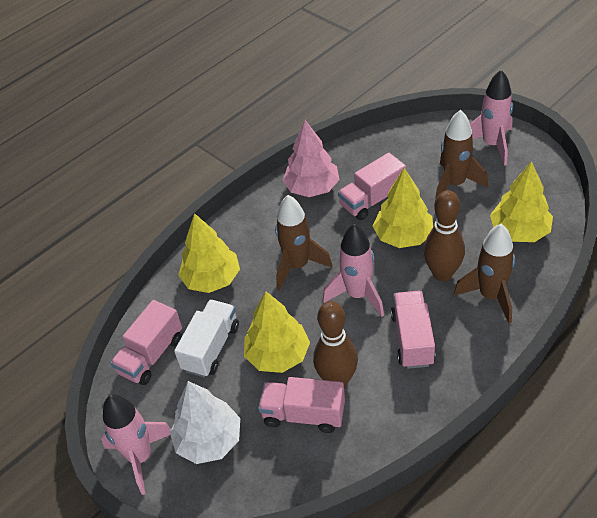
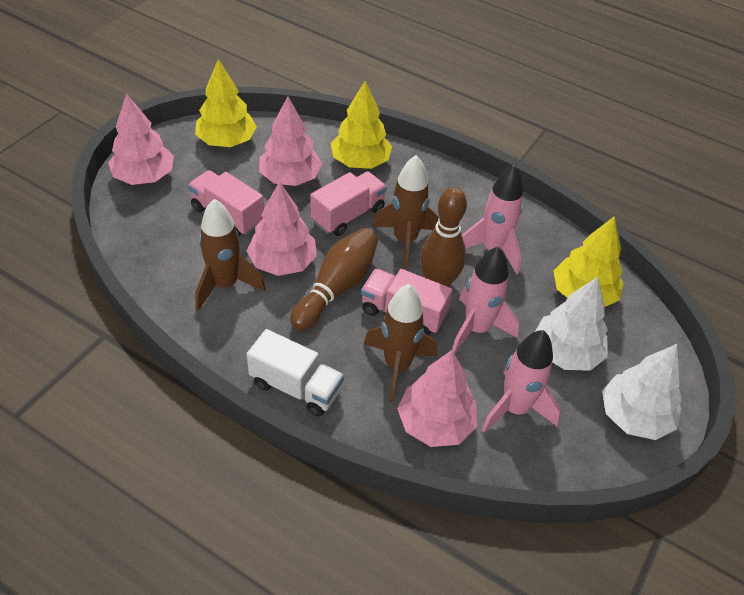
pink tree: 1 -> 4
pink truck: 4 -> 3
white tree: 1 -> 2
yellow tree: 4 -> 3

